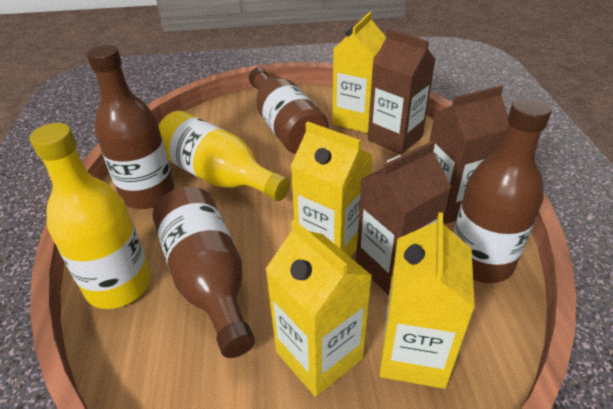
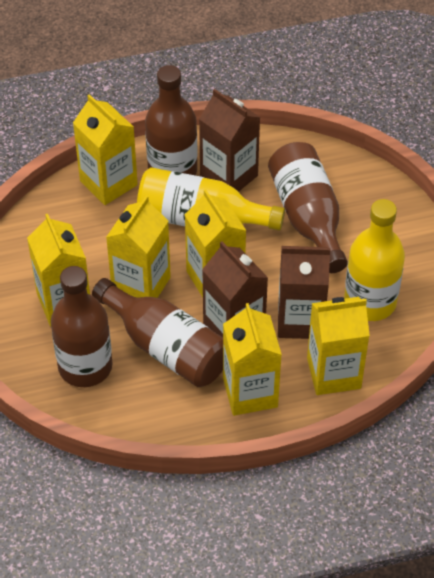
yellow carton: 4 -> 6

